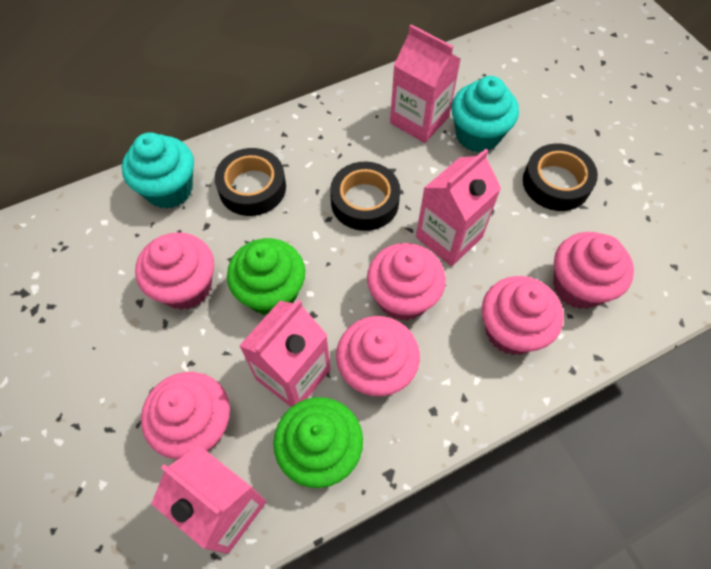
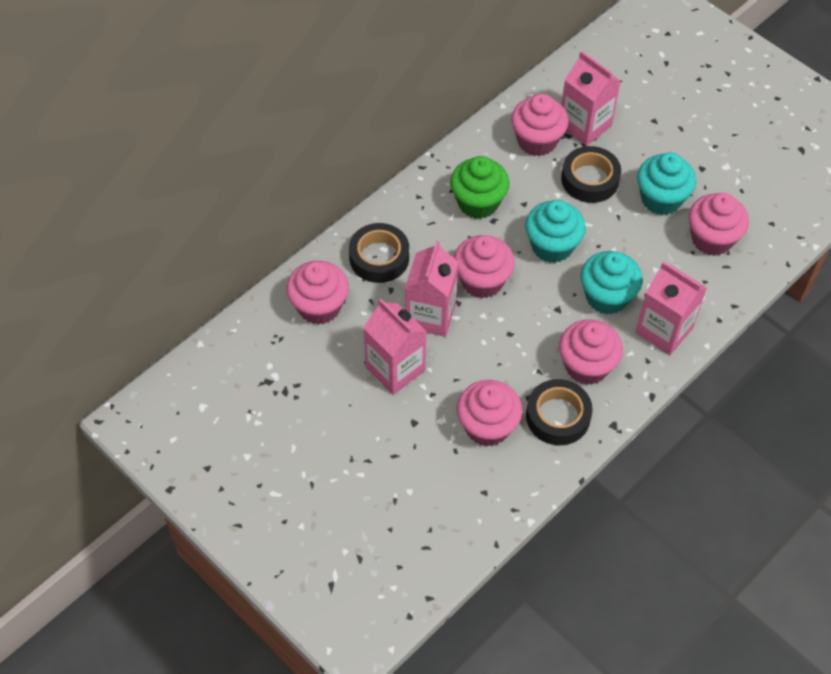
green cupcake: 2 -> 1
turquoise cupcake: 2 -> 3

